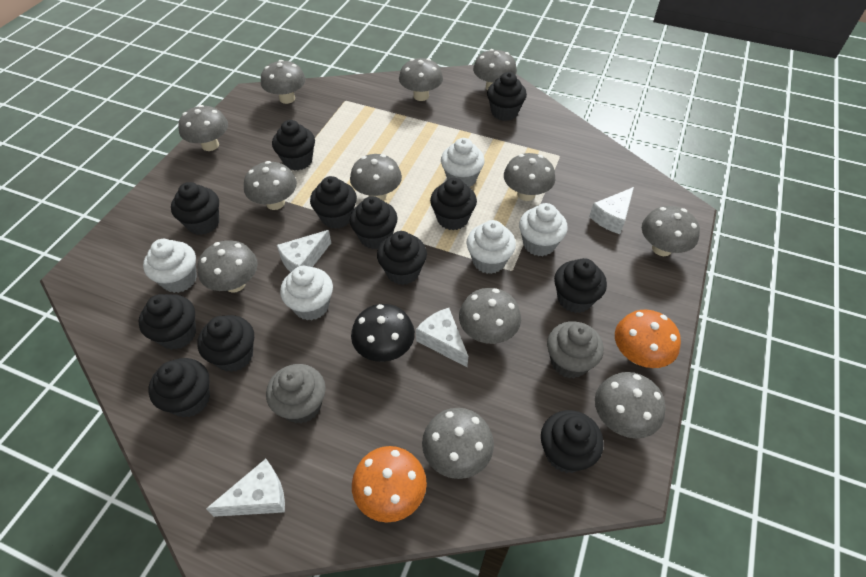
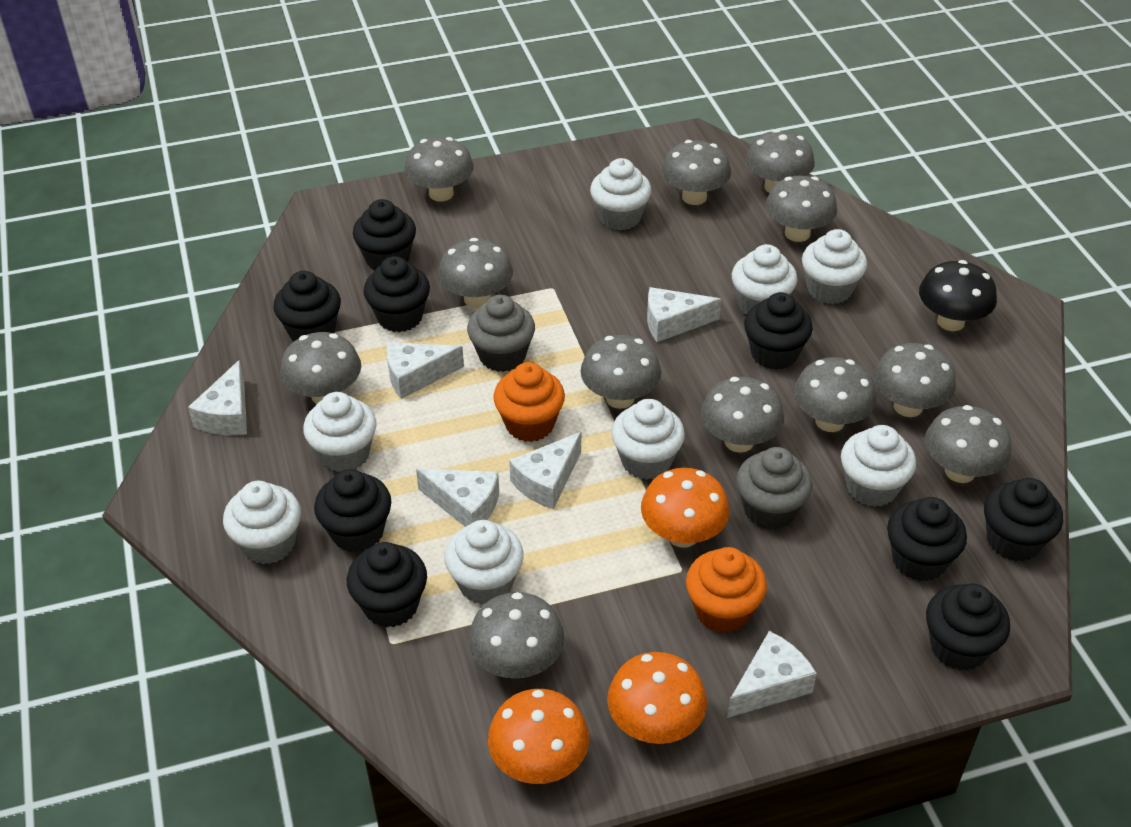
black cupcake: 12 -> 9
orange cupcake: 0 -> 2
orange mushroom: 2 -> 3
white cheese: 4 -> 6
white cupcake: 5 -> 8

